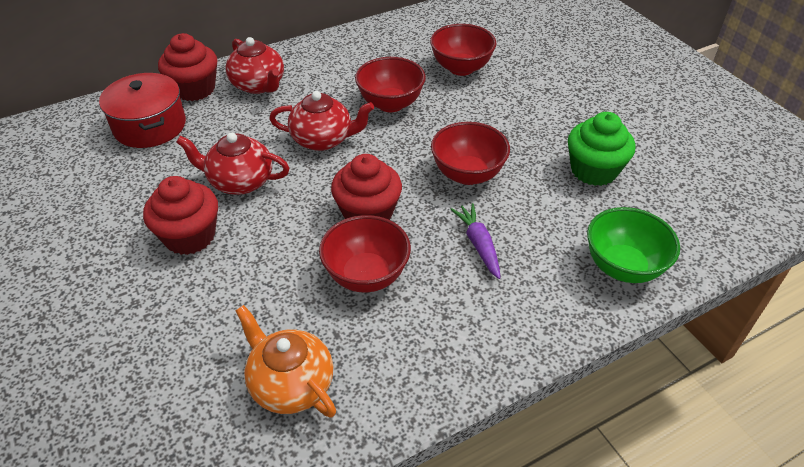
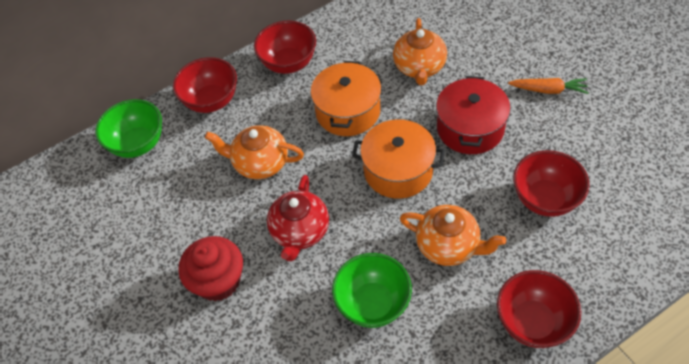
green bowl: 1 -> 2
green cupcake: 1 -> 0
orange carrot: 0 -> 1
orange pot: 0 -> 2
orange teapot: 1 -> 3
purple carrot: 1 -> 0
red cupcake: 3 -> 1
red teapot: 3 -> 1

